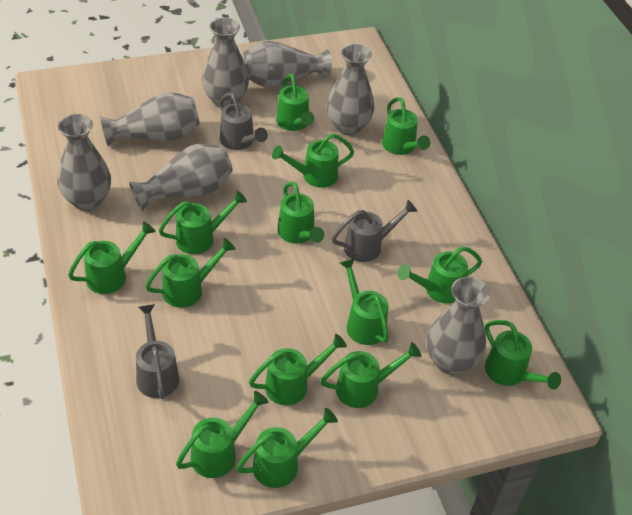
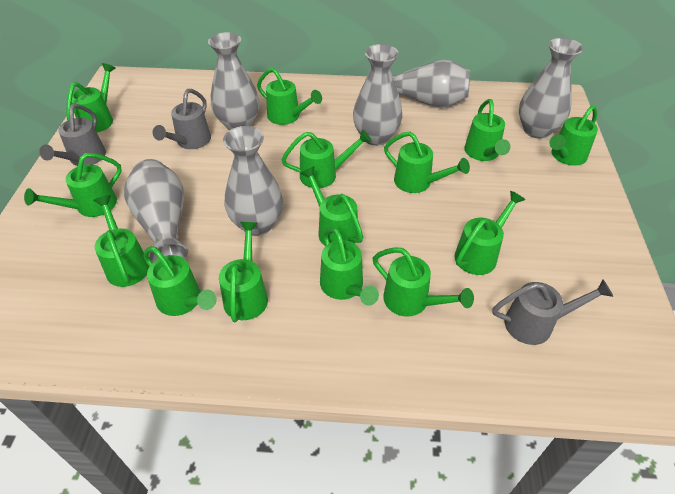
grey vase: 7 -> 6

